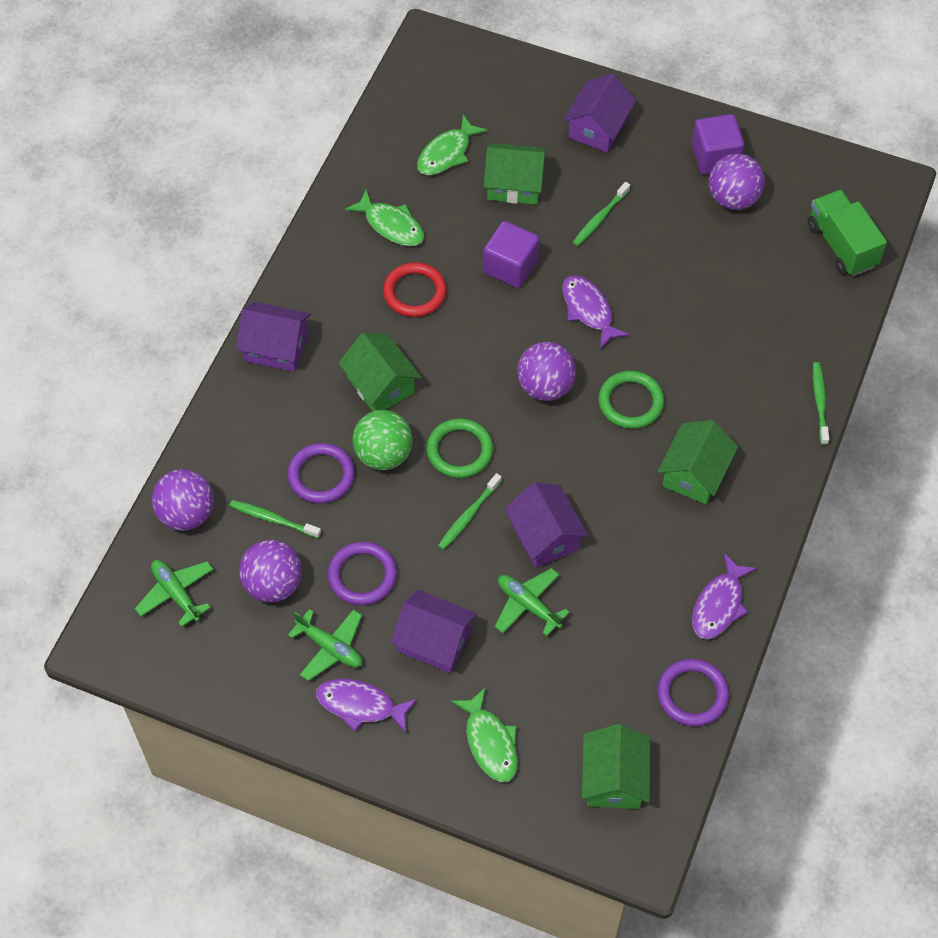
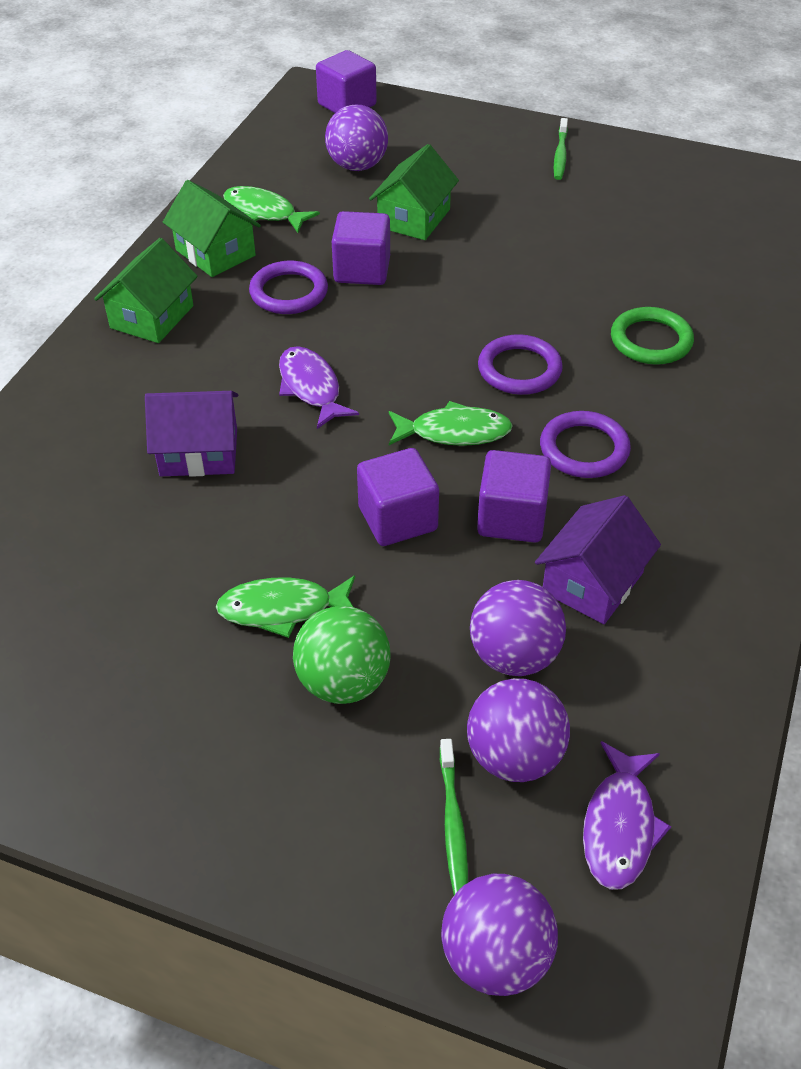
green house: 4 -> 3
green plane: 3 -> 0
green ring: 2 -> 1
green toothbrush: 4 -> 2
green truck: 1 -> 0
purple cube: 2 -> 4
purple fish: 3 -> 2
purple house: 4 -> 2
red ring: 1 -> 0

